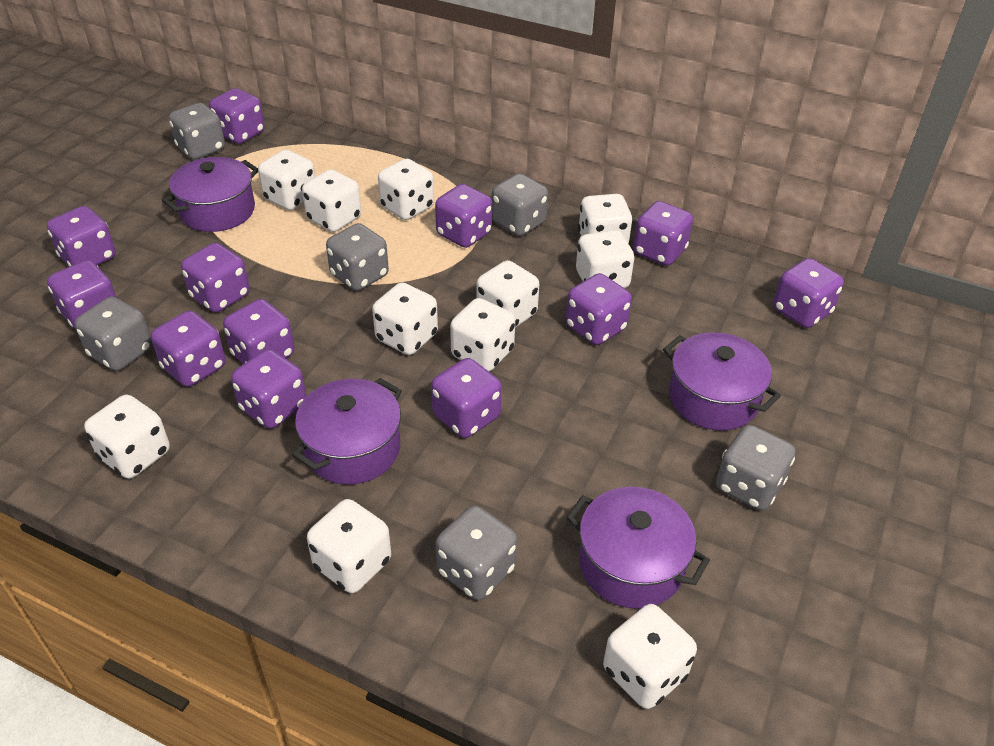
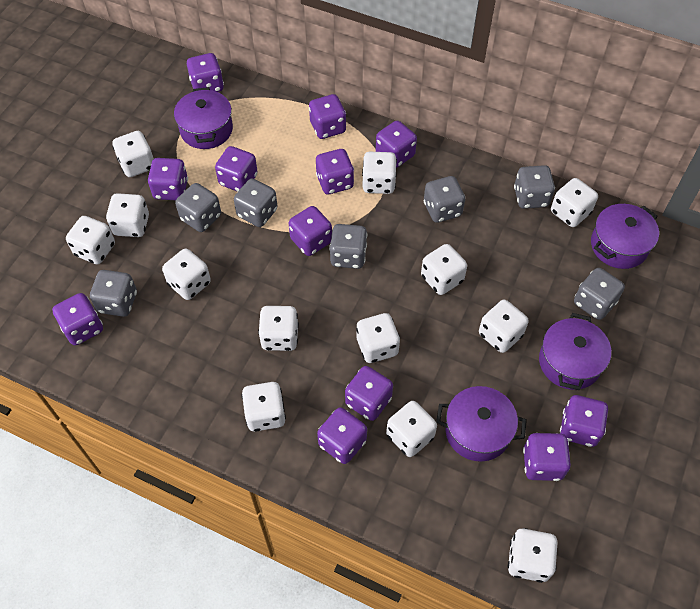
grey dice: 6 -> 7
white dice: 11 -> 13

